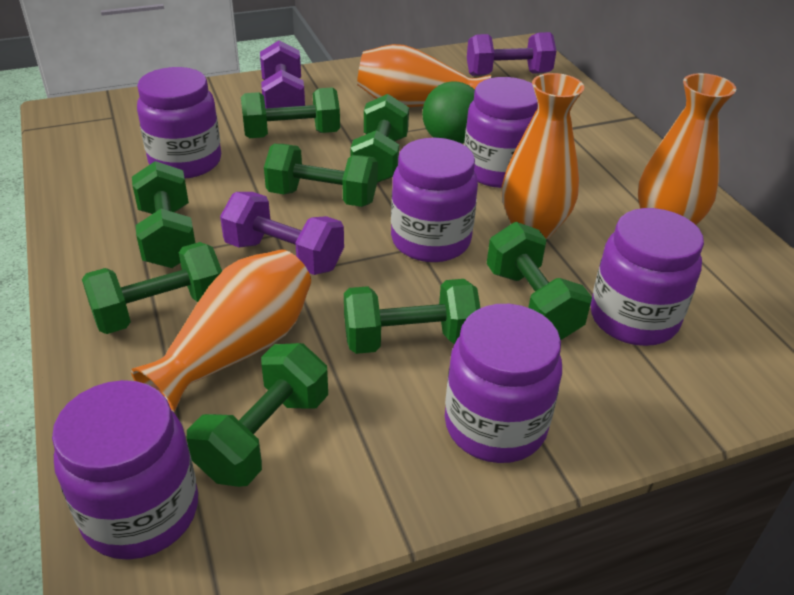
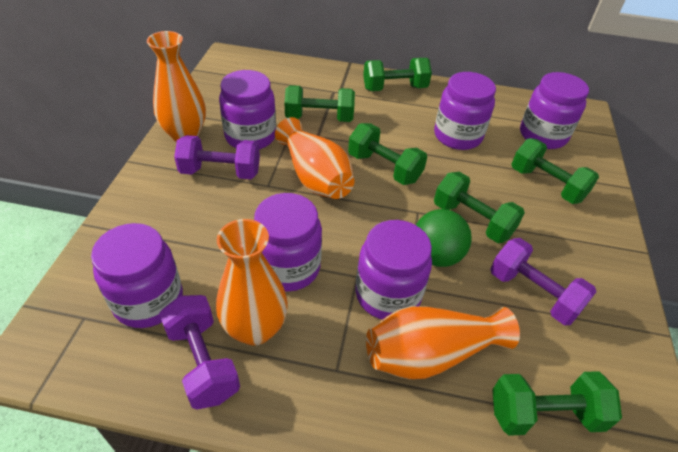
green dumbbell: 8 -> 6

